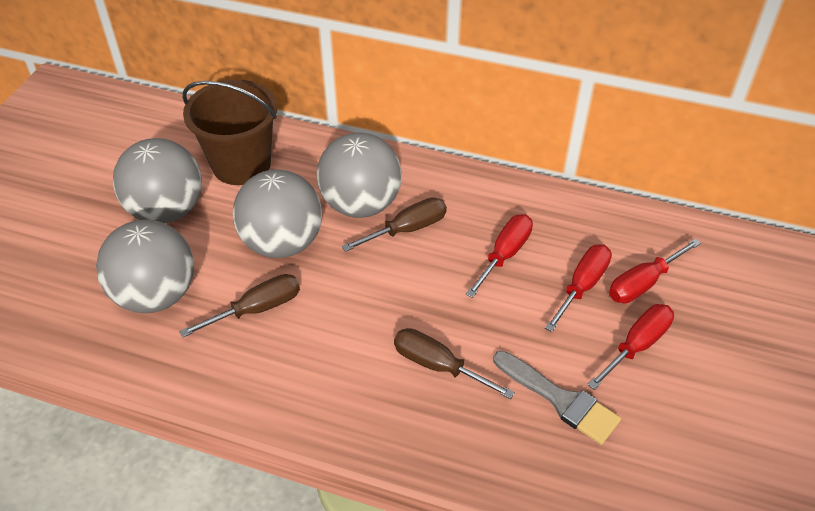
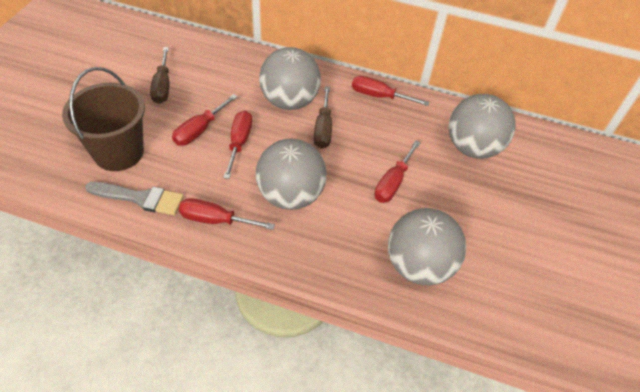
brown screwdriver: 3 -> 2
red screwdriver: 4 -> 5

